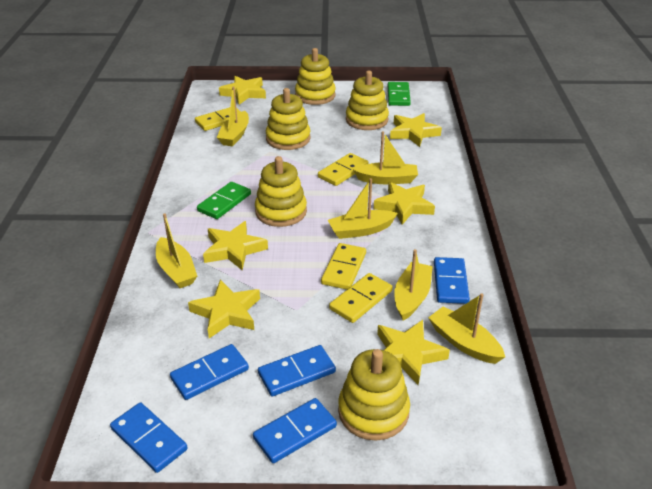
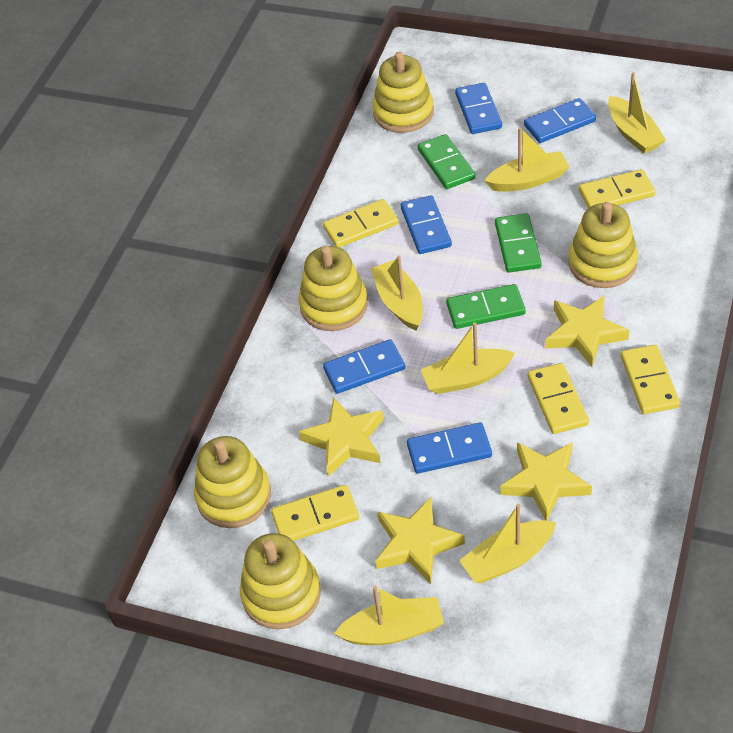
green domino: 2 -> 3
yellow domino: 4 -> 5
yellow star: 6 -> 4

